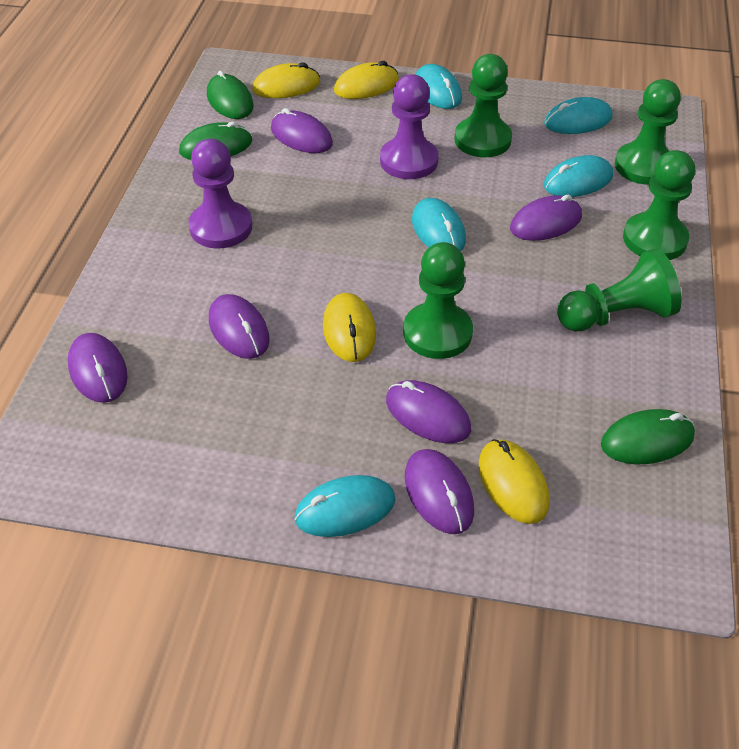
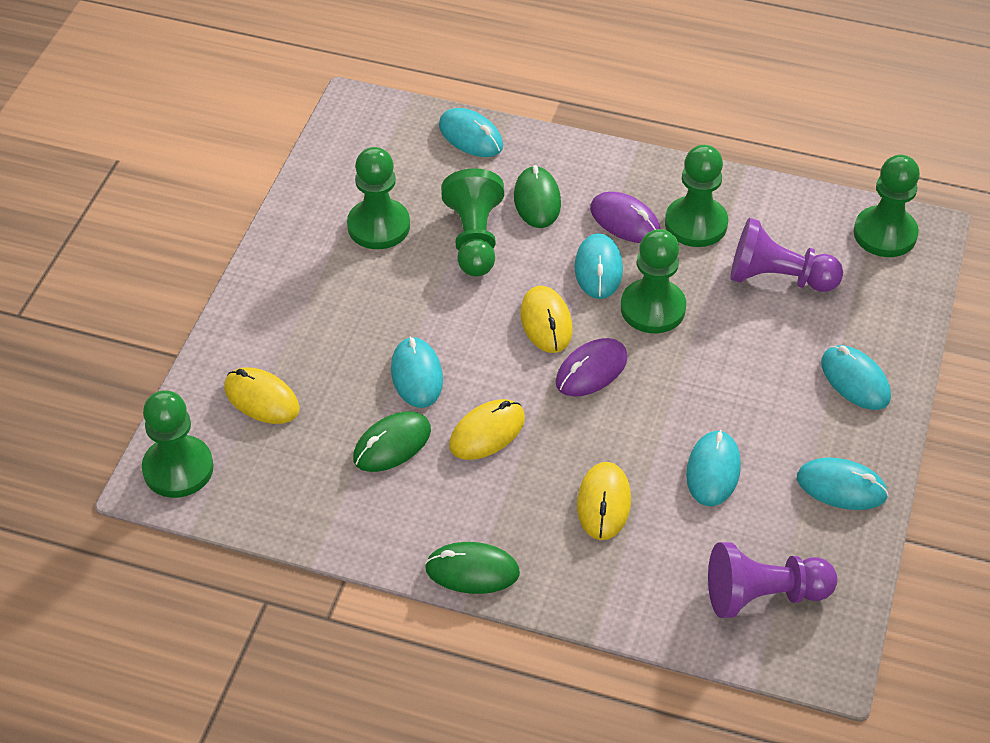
green pawn: 5 -> 6
purple mouse: 6 -> 2
turquoise mouse: 5 -> 6

